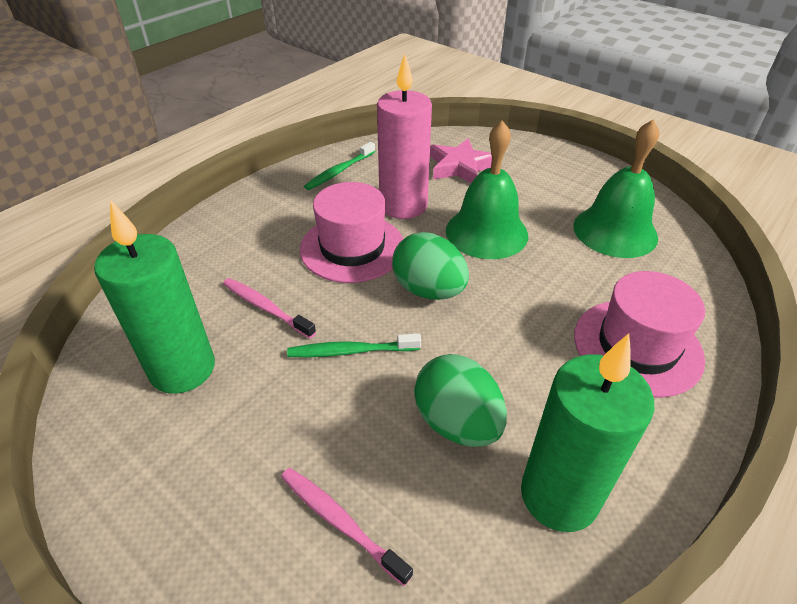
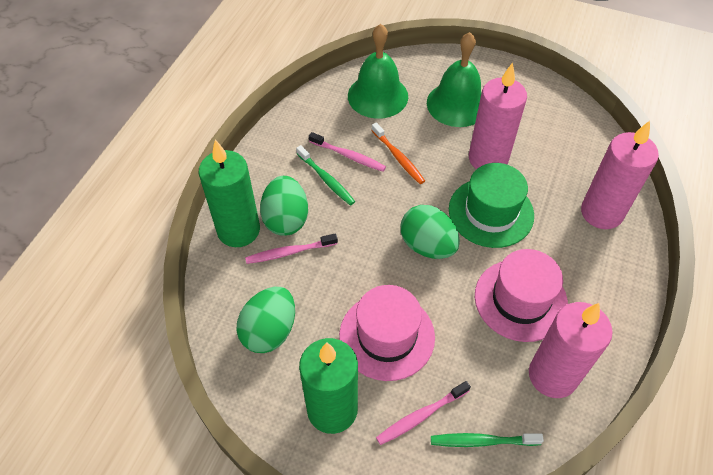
green egg: 2 -> 3
green hat: 0 -> 1
orange toothbrush: 0 -> 1
pink candle: 1 -> 3
pink star: 1 -> 0
pink toothbrush: 2 -> 3

